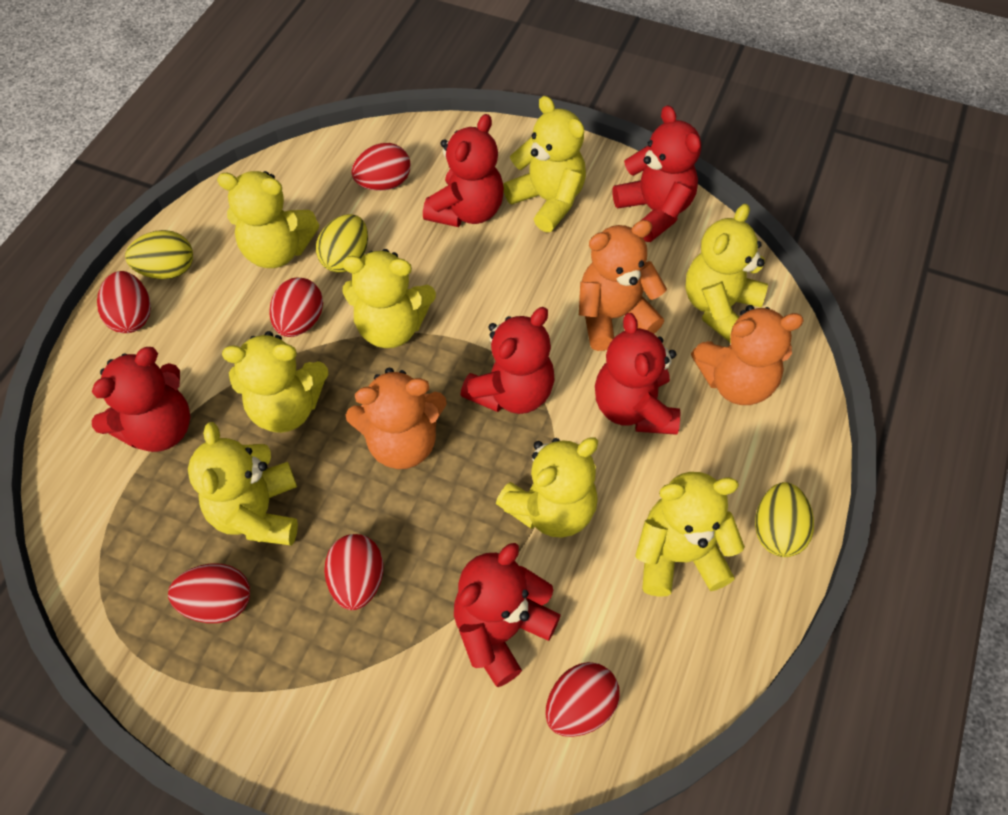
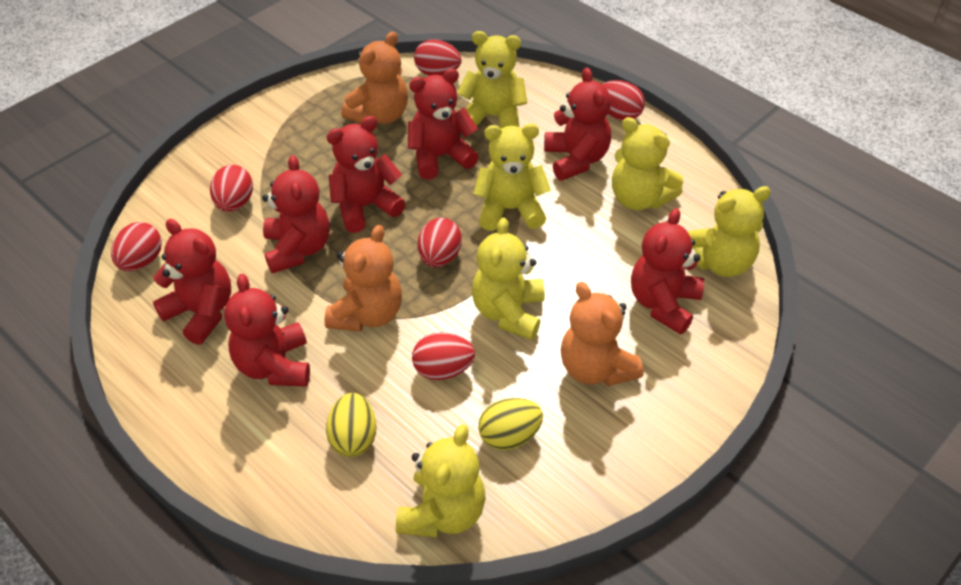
red teddy bear: 6 -> 7
yellow egg: 3 -> 2
yellow teddy bear: 8 -> 6

